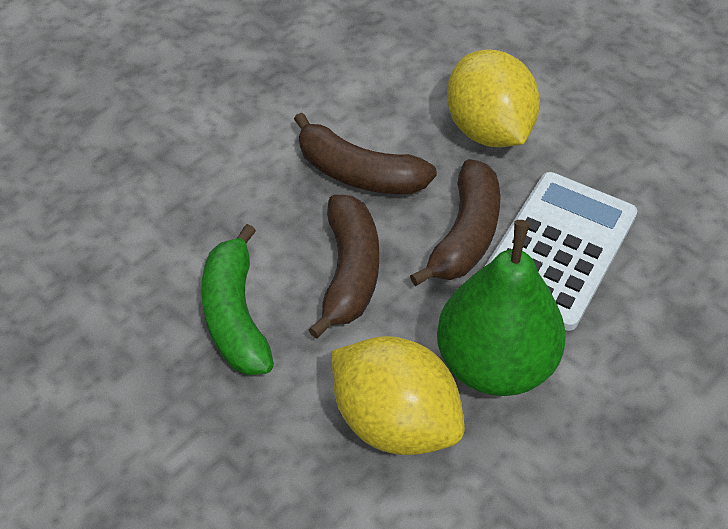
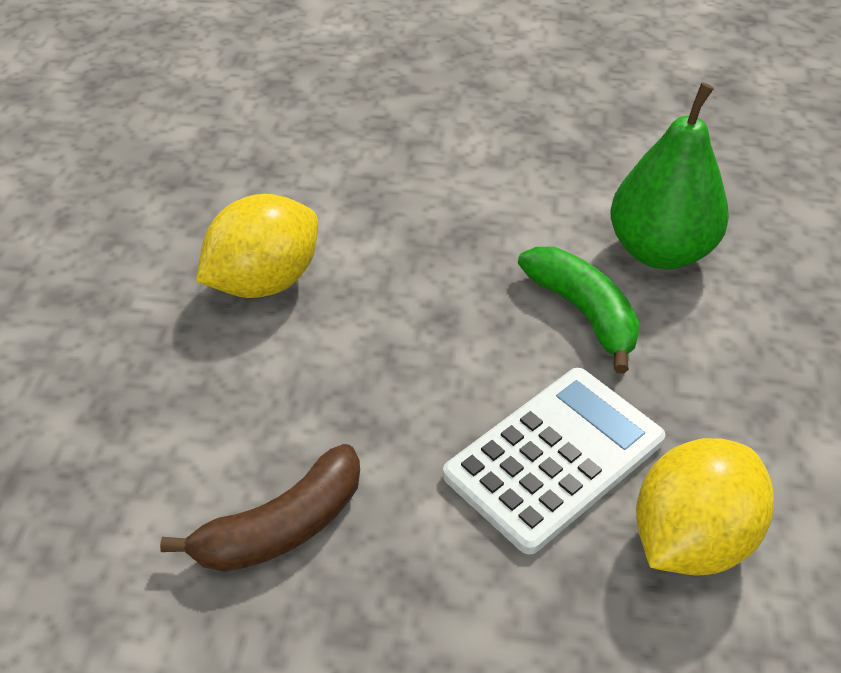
brown banana: 3 -> 1

